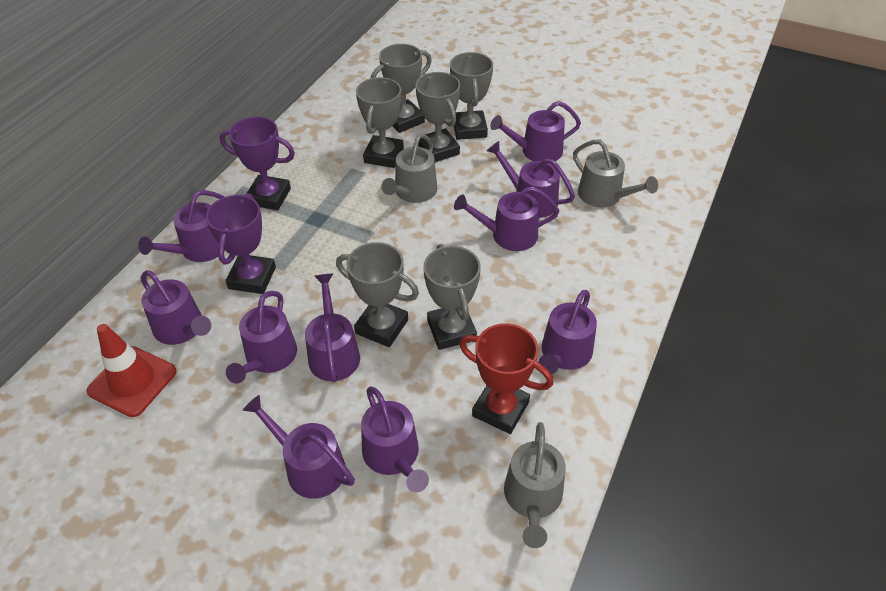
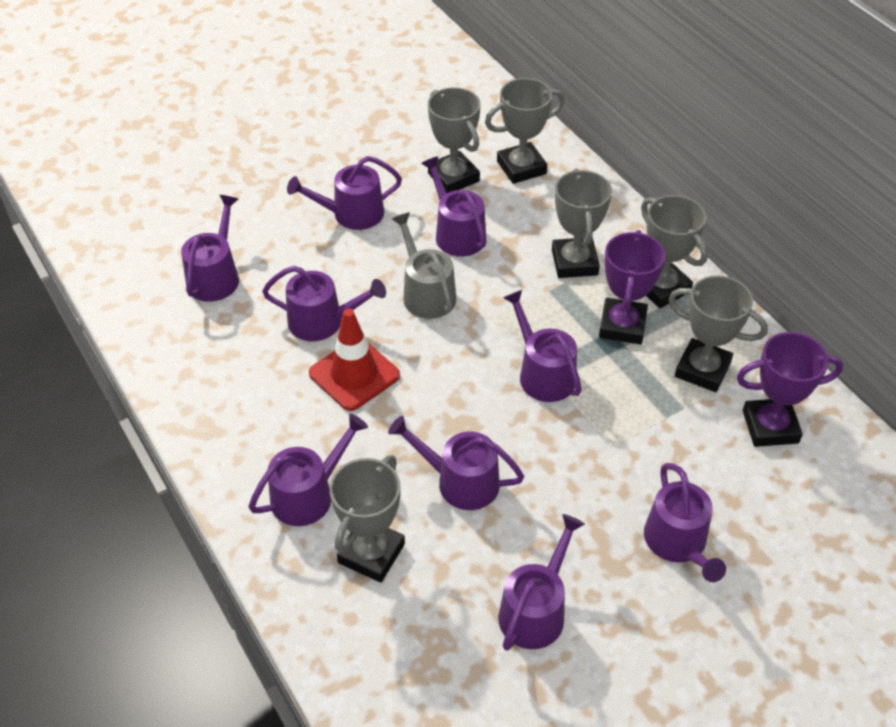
grey watering can: 3 -> 1
purple watering can: 10 -> 9
red trophy: 1 -> 0

